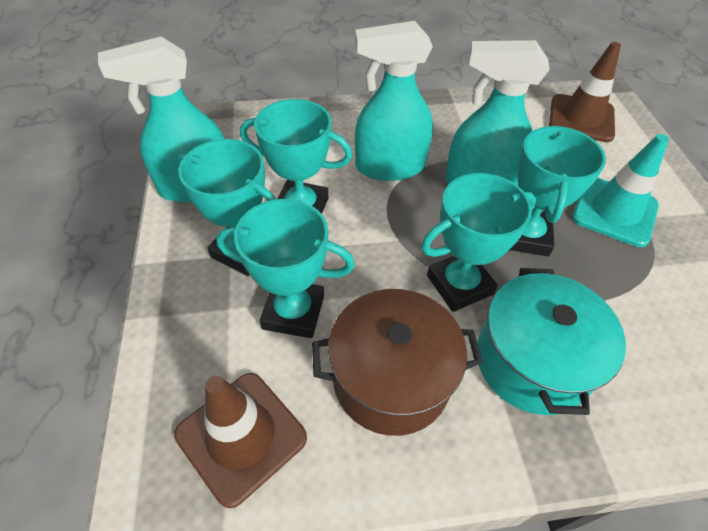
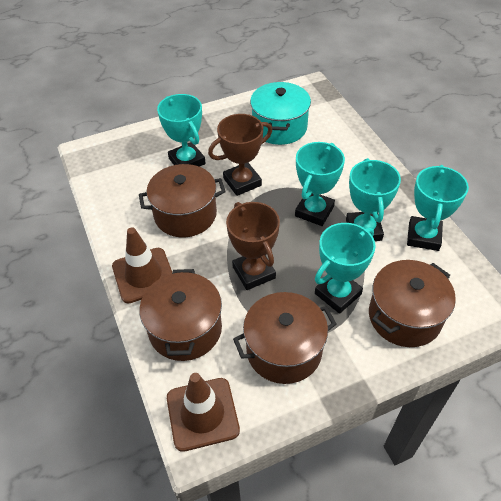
brown pot: 1 -> 4
brown trophy: 0 -> 2
turquoise spray bottle: 3 -> 0
turquoise traffic cone: 1 -> 0

